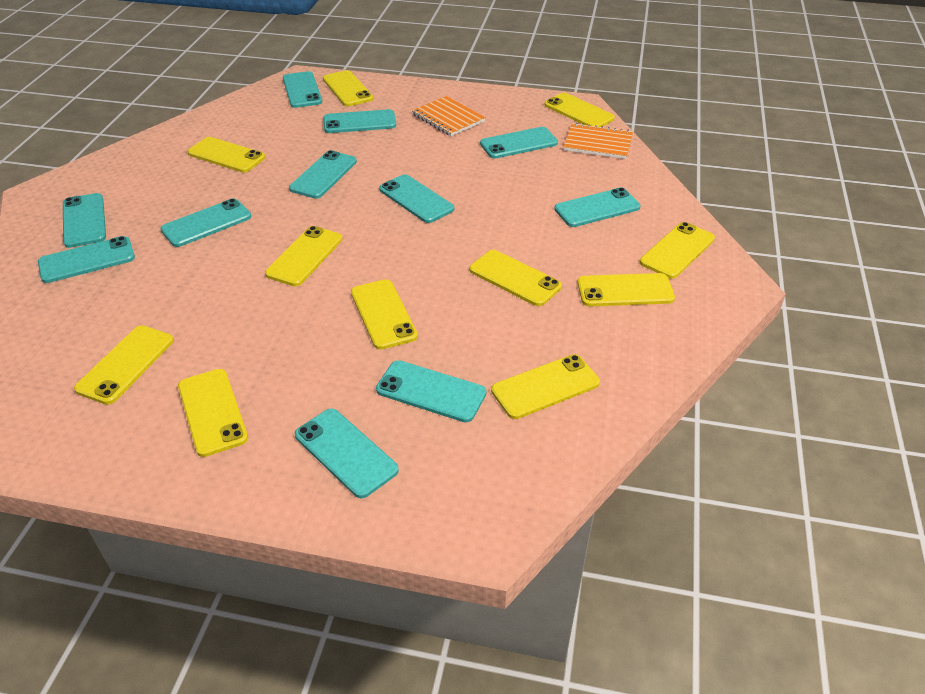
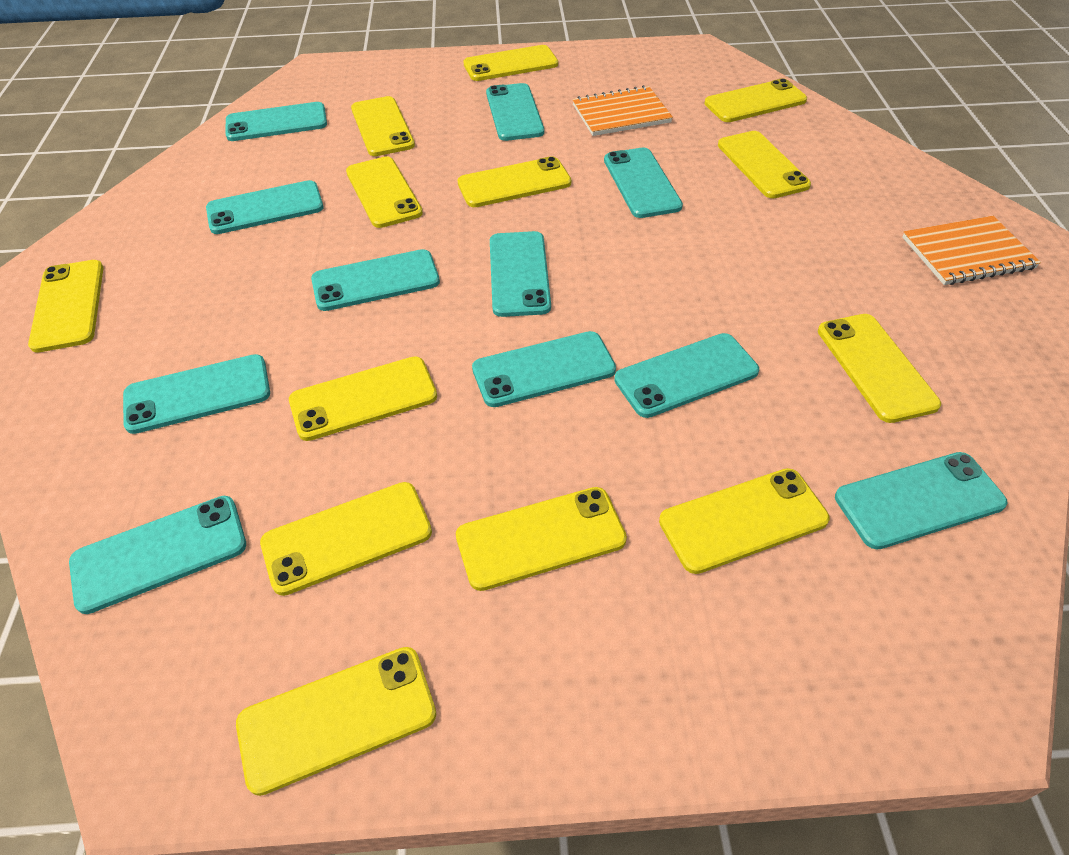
yellow phone: 11 -> 13

